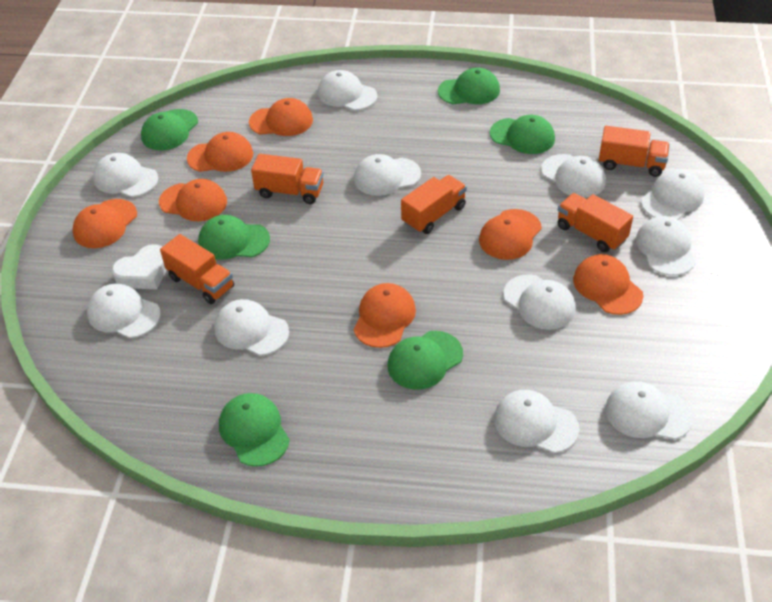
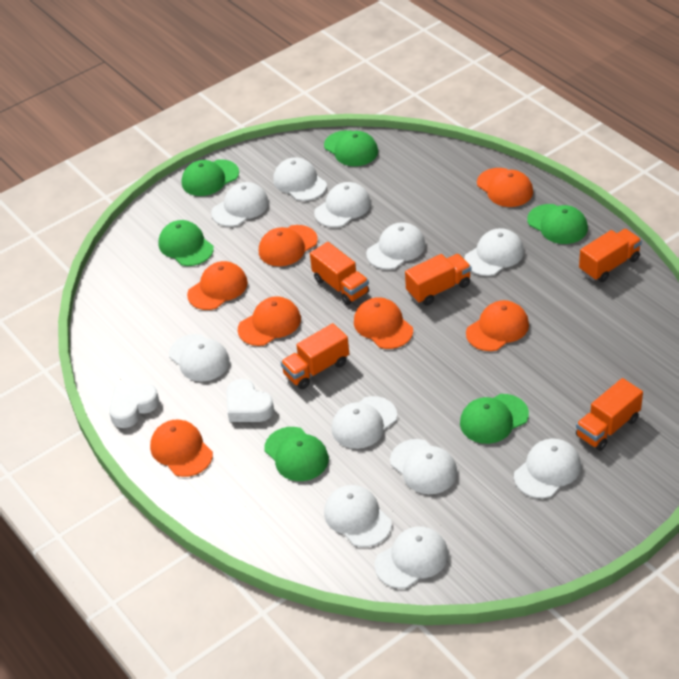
white heart: 1 -> 2

